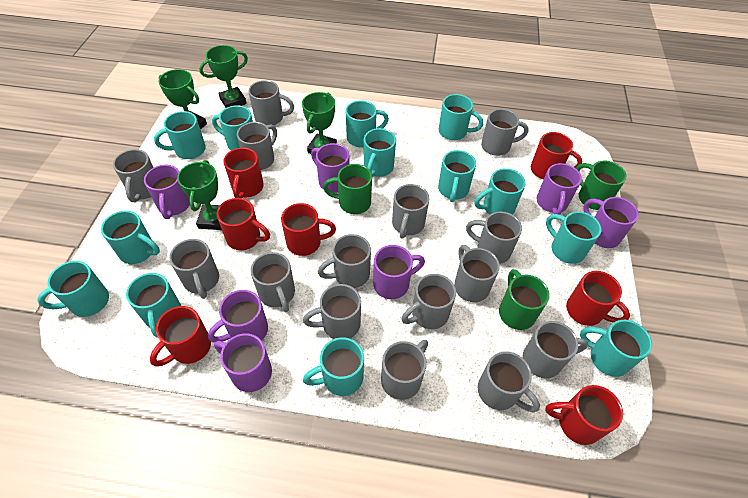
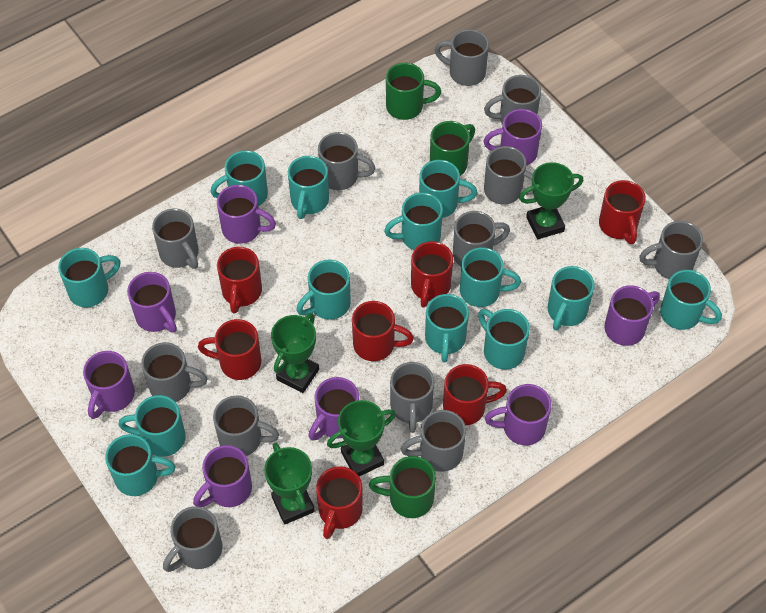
grey mug: 15 -> 12
purple mug: 7 -> 8

